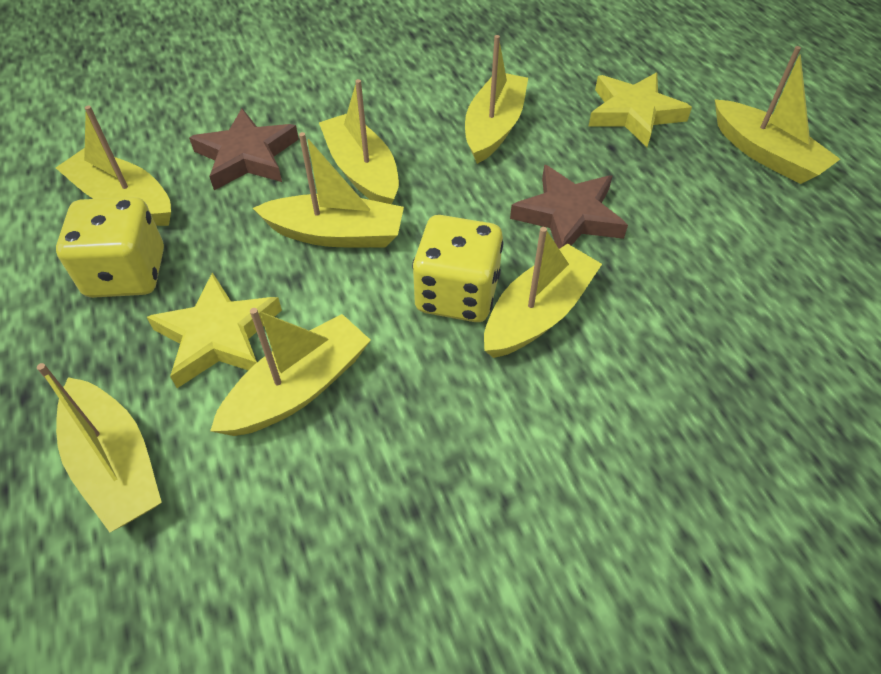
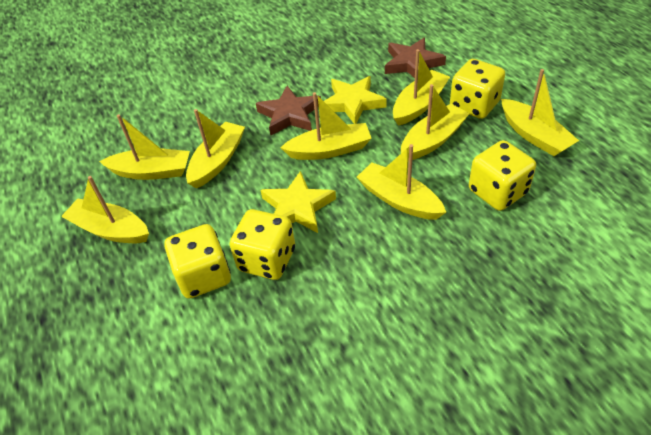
yellow dice: 2 -> 4

